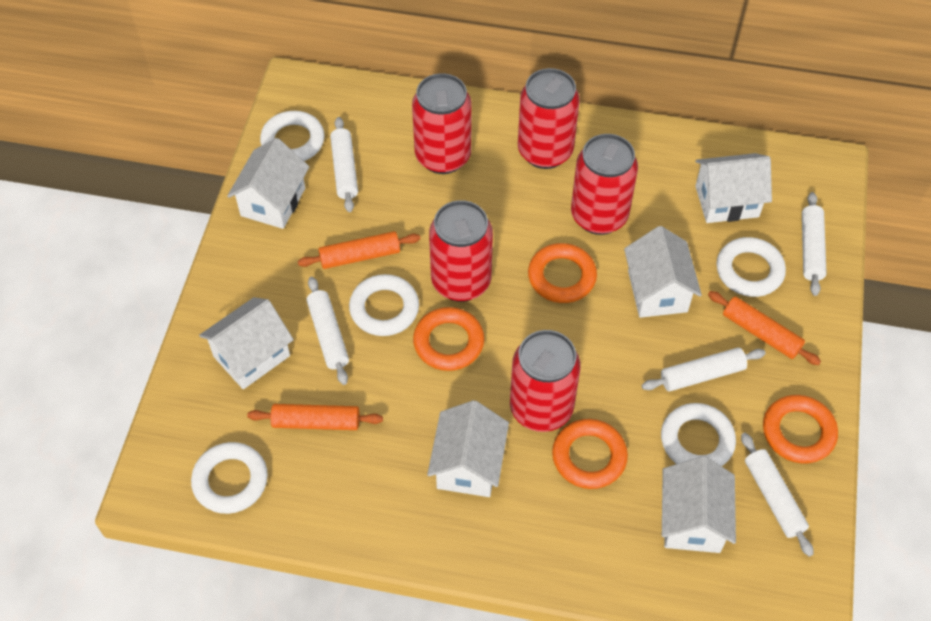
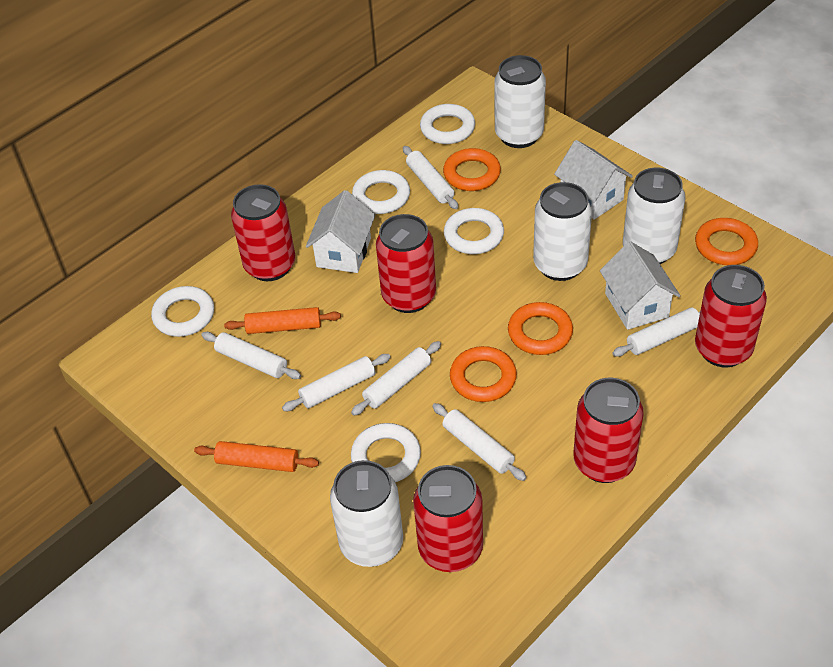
orange rolling pin: 3 -> 2
white can: 0 -> 4
white house: 6 -> 3
white rolling pin: 5 -> 6

